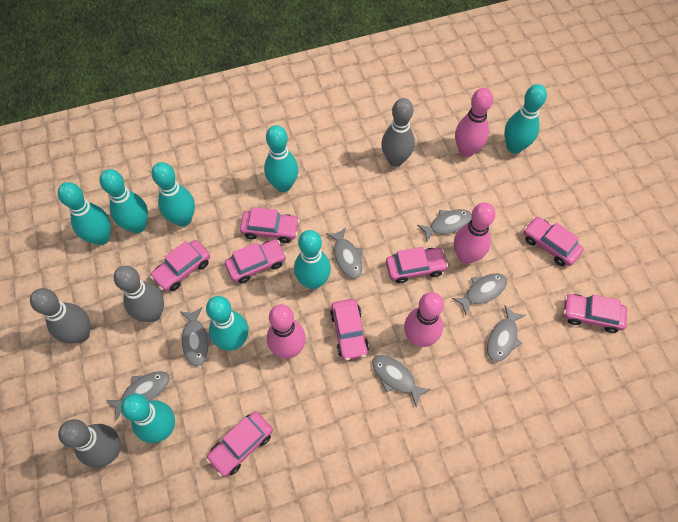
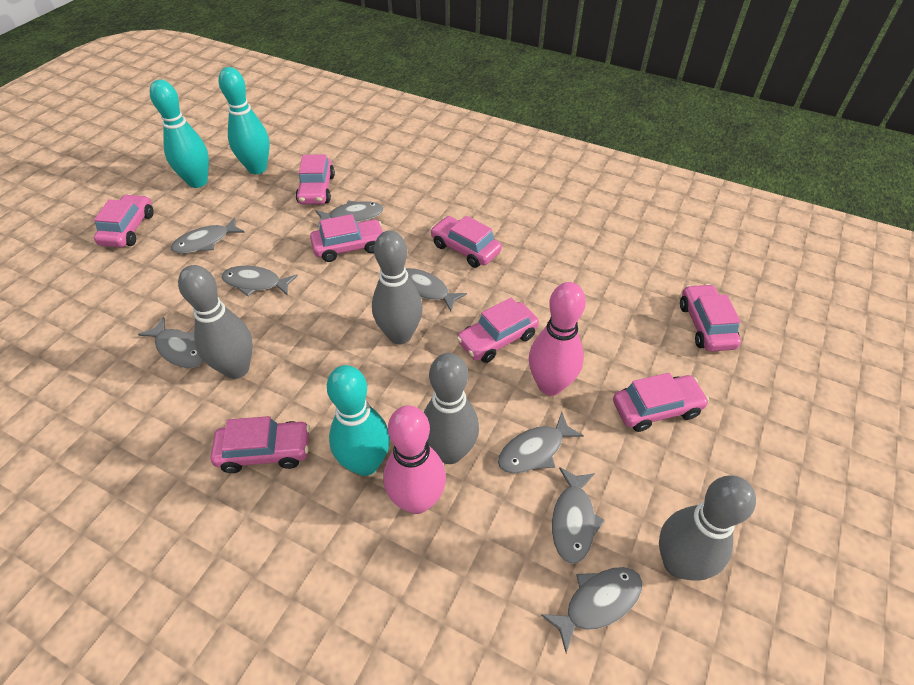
grey fish: 7 -> 8
pink bowling pin: 4 -> 2
turquoise bowling pin: 8 -> 3

